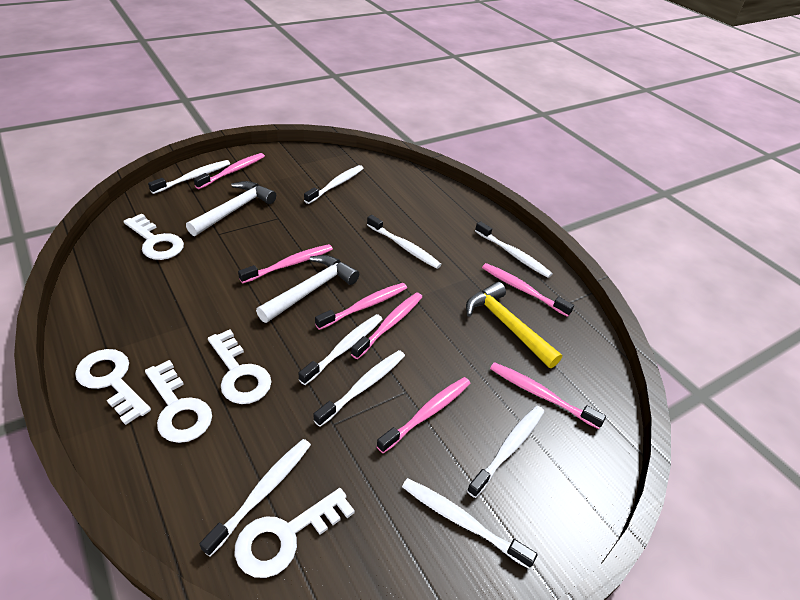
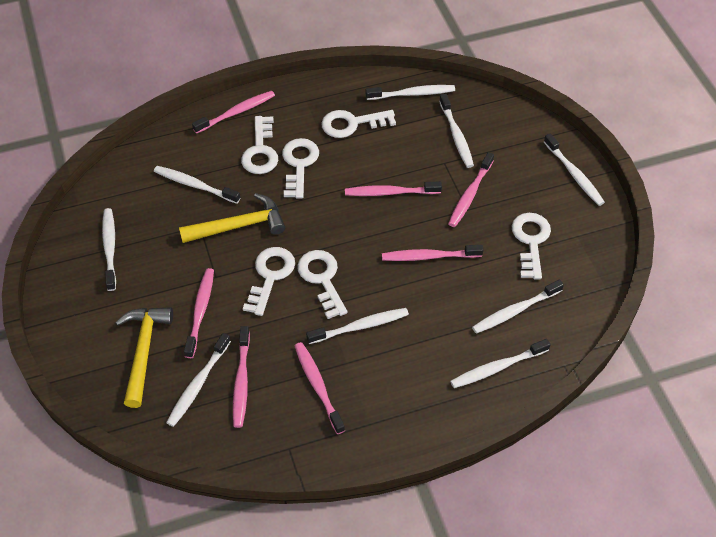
white hammer: 2 -> 0
white key: 5 -> 6
yellow hammer: 1 -> 2

